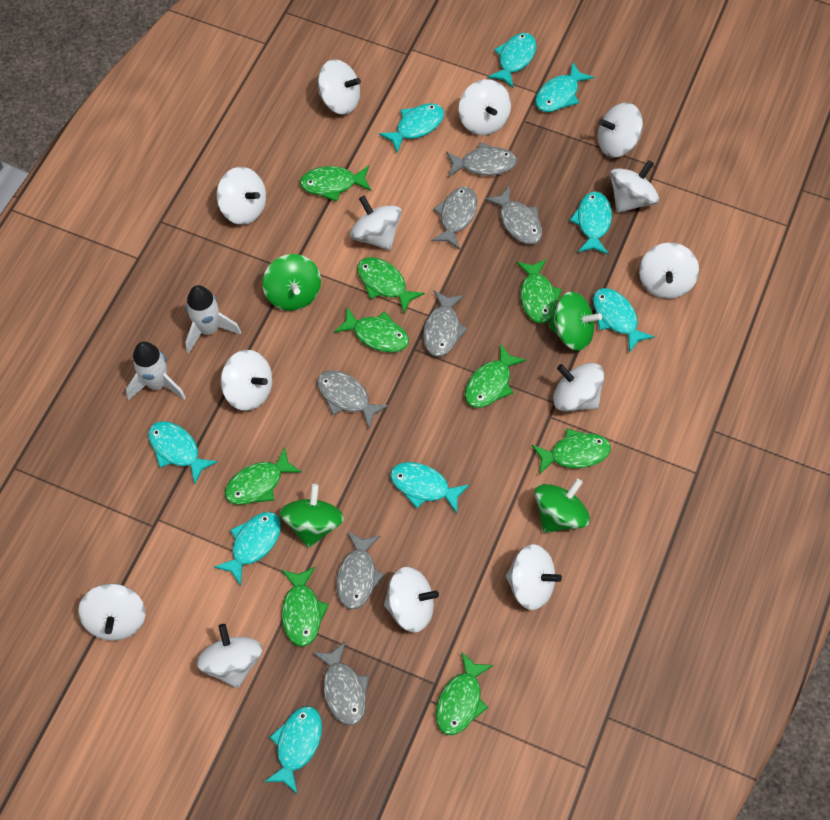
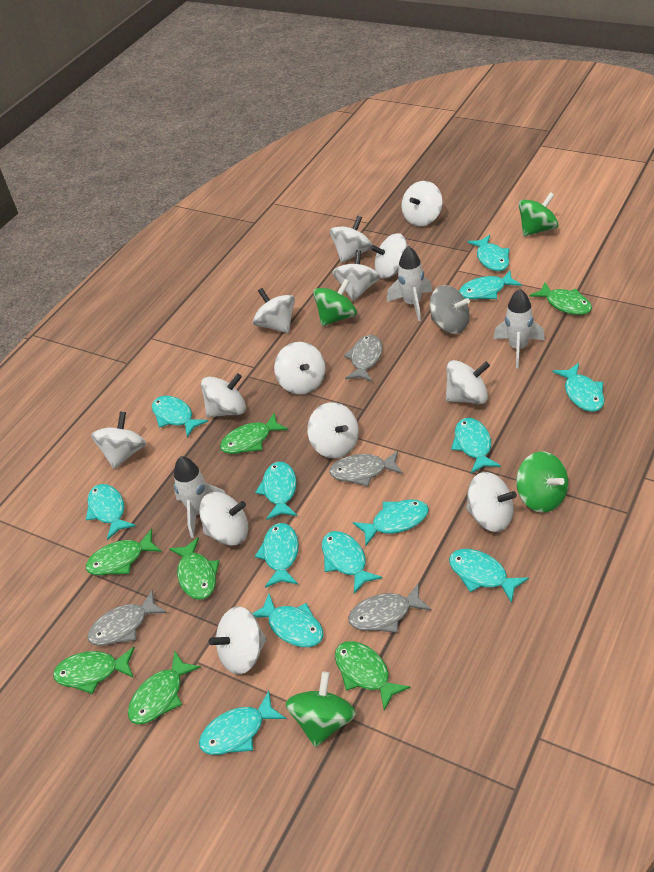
green fish: 9 -> 7
grey fish: 7 -> 4
grey spinning top: 0 -> 1
turquoise fish: 9 -> 13
white rocket: 2 -> 3

